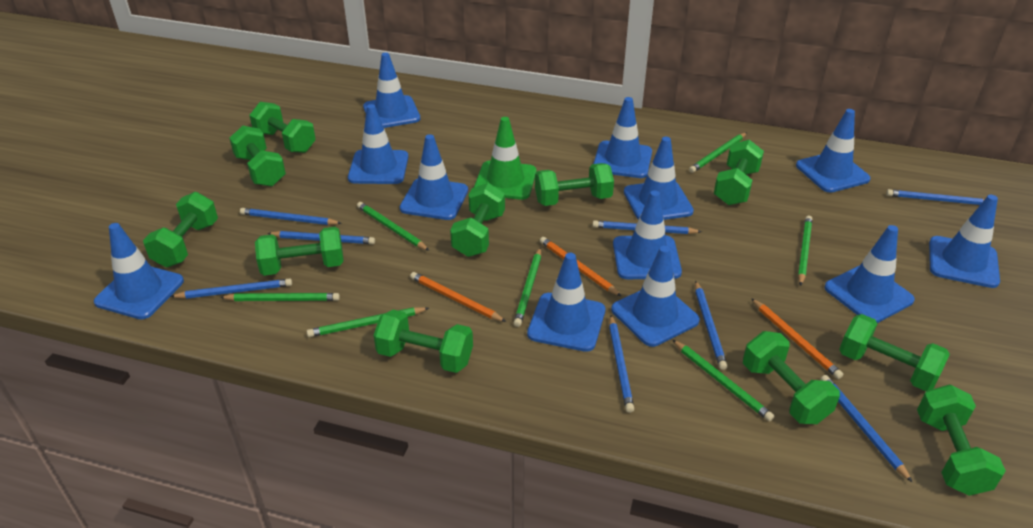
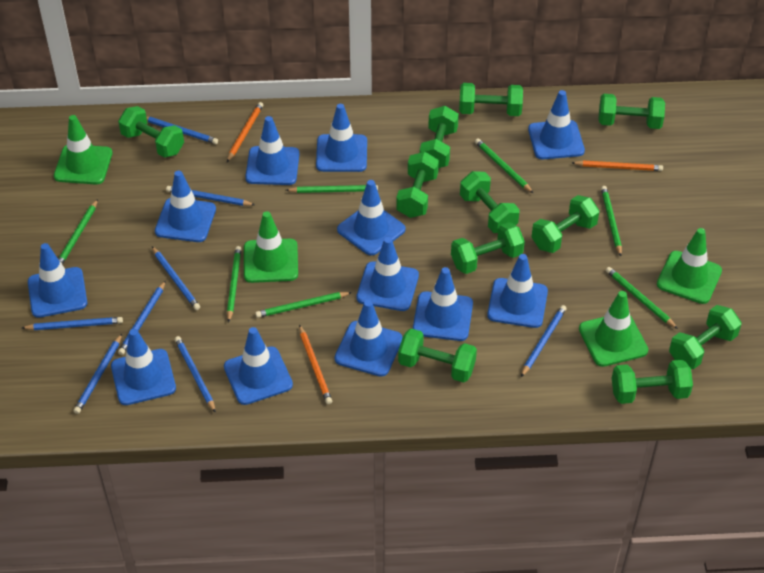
green traffic cone: 1 -> 4

